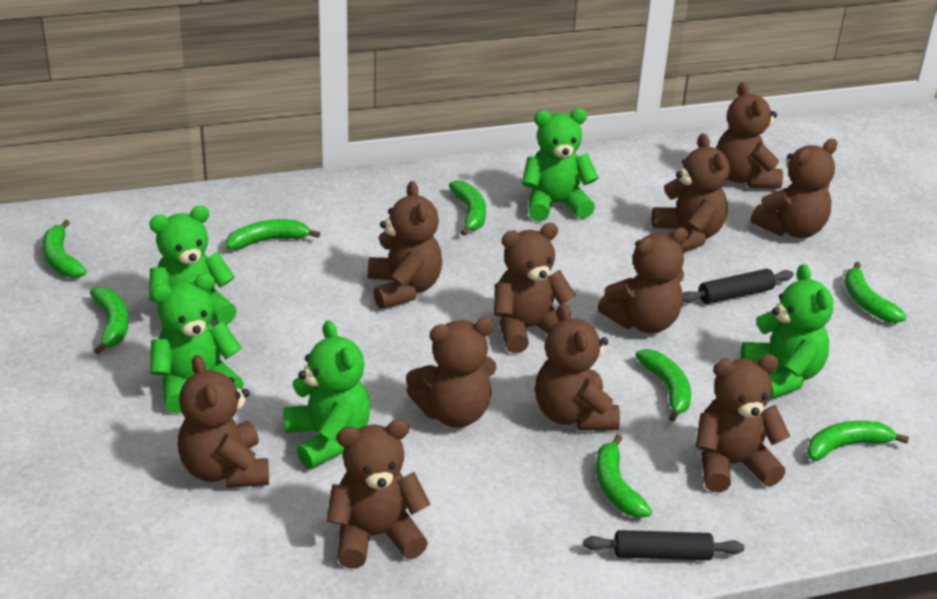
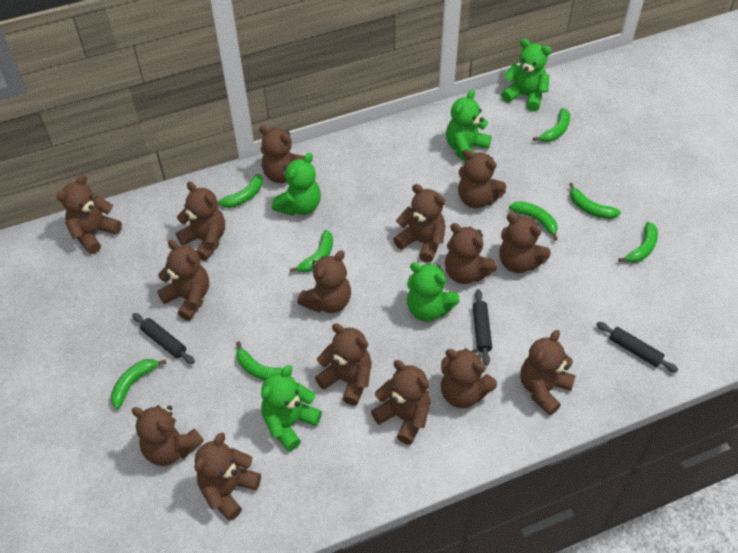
black rolling pin: 2 -> 3
brown teddy bear: 11 -> 15

